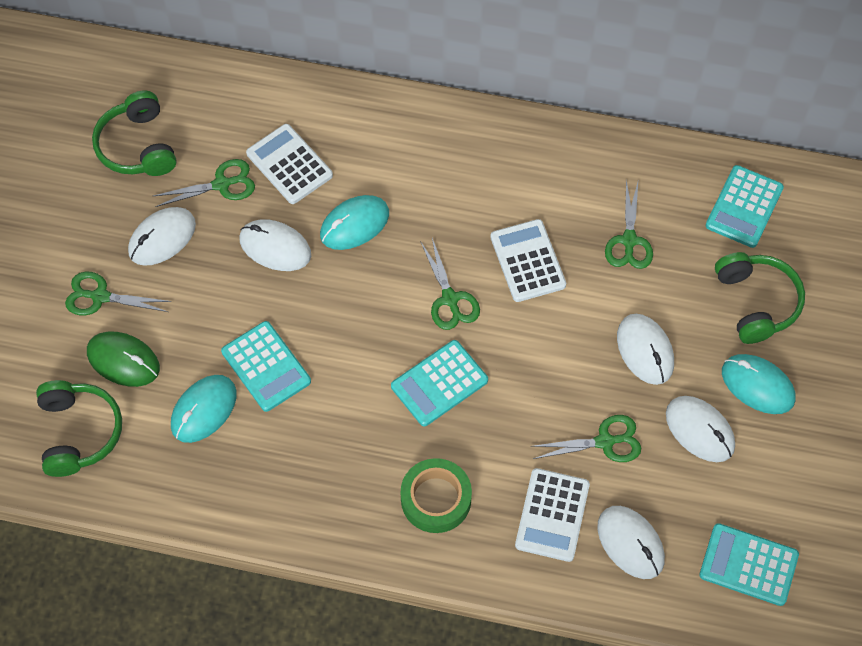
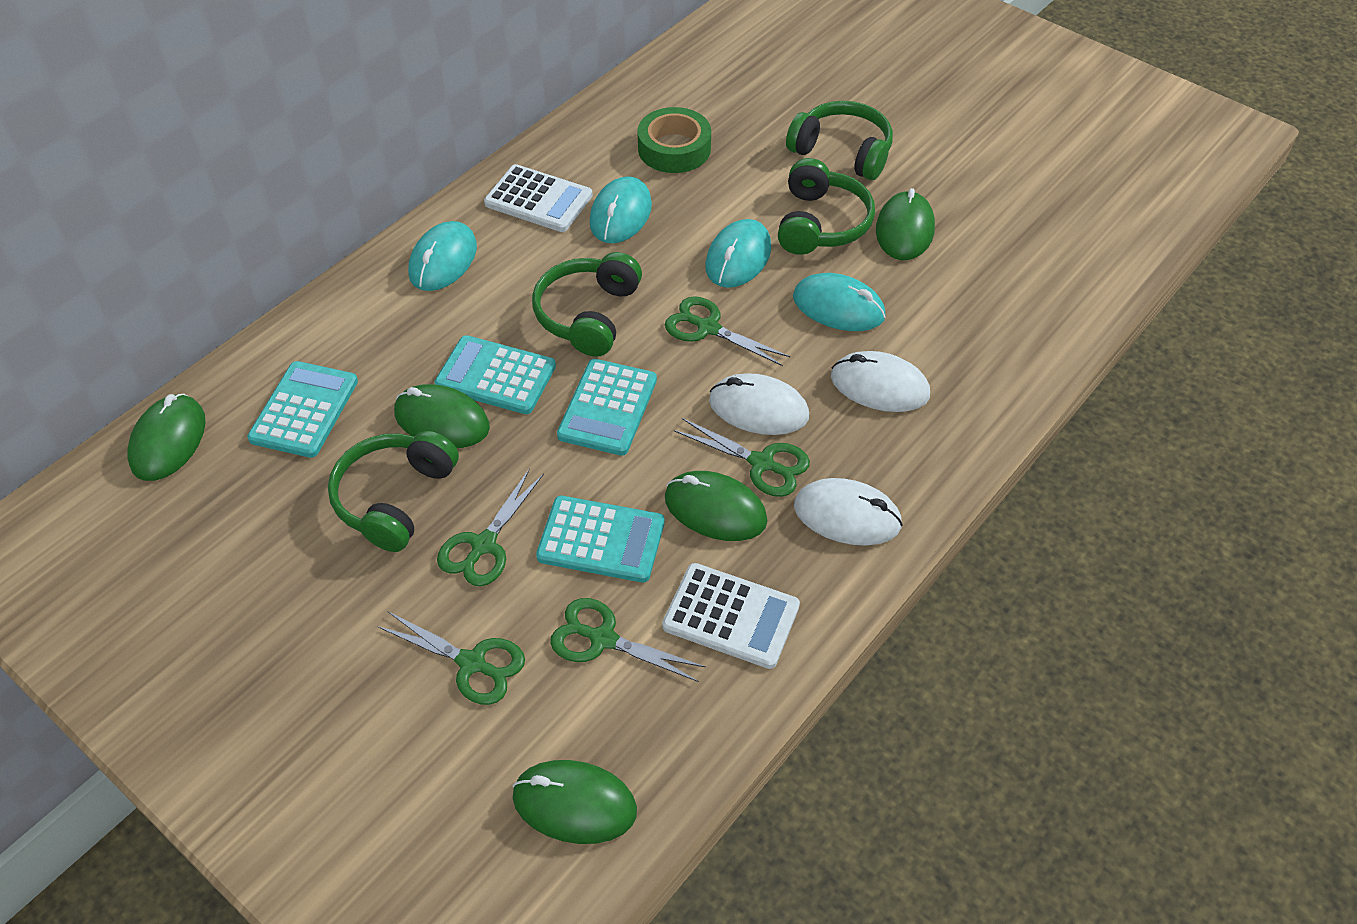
green headphones: 3 -> 4
green mouse: 1 -> 5
turquoise mouse: 3 -> 4
white calculator: 3 -> 2
white mouse: 5 -> 3

